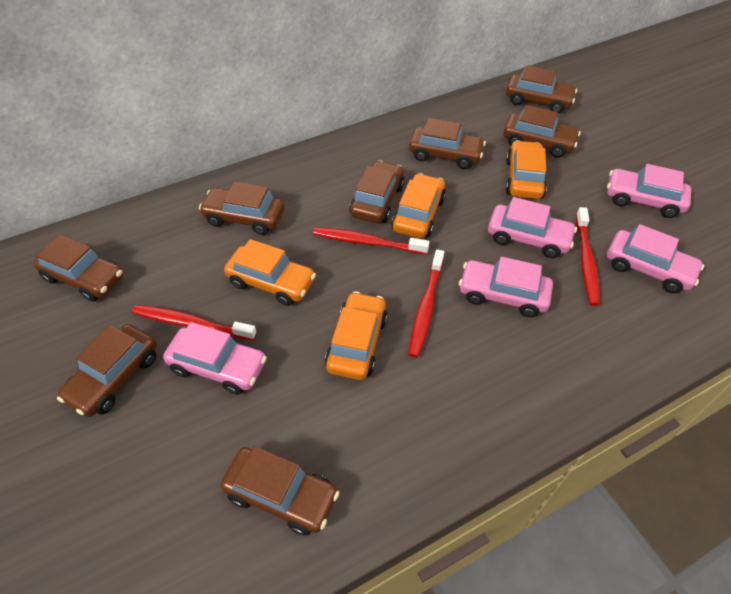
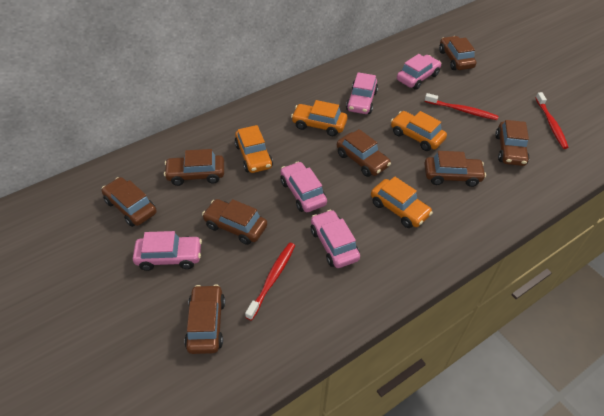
red toothbrush: 4 -> 3

